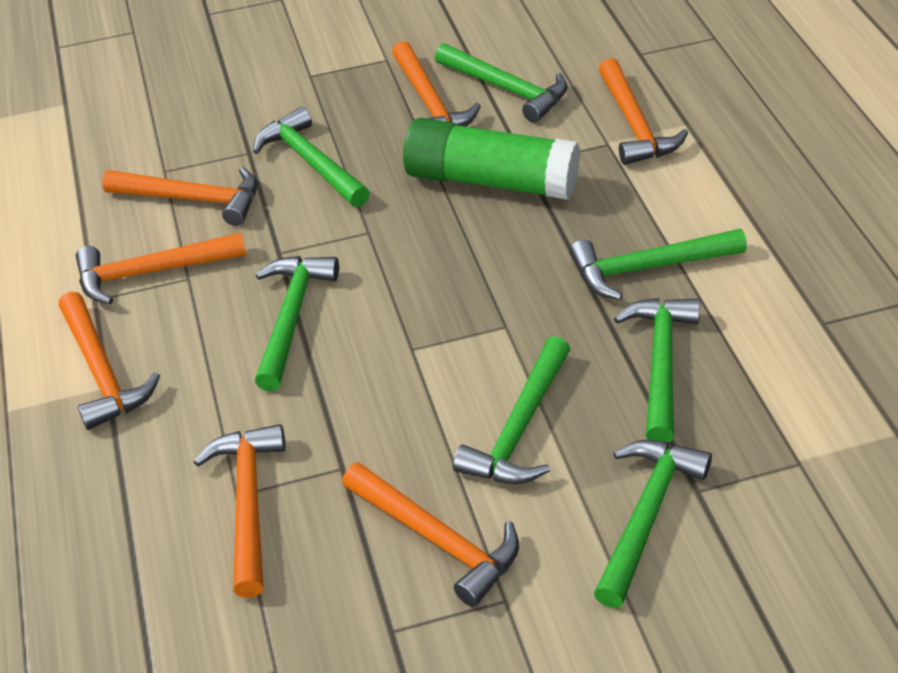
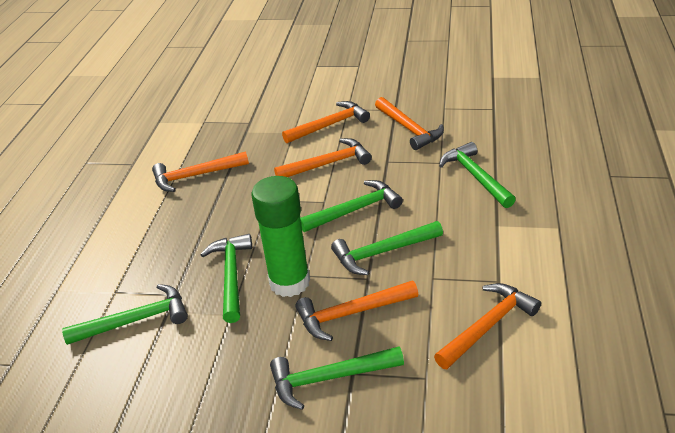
green hammer: 7 -> 6
orange hammer: 7 -> 6

